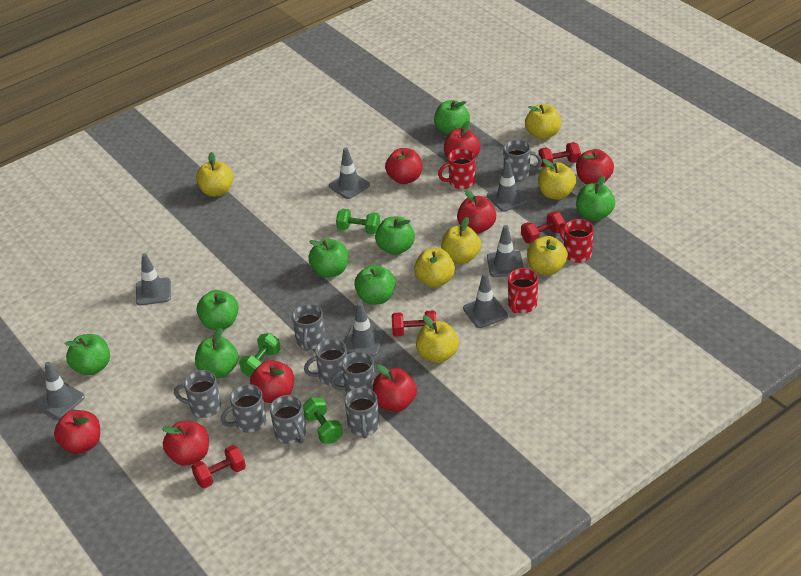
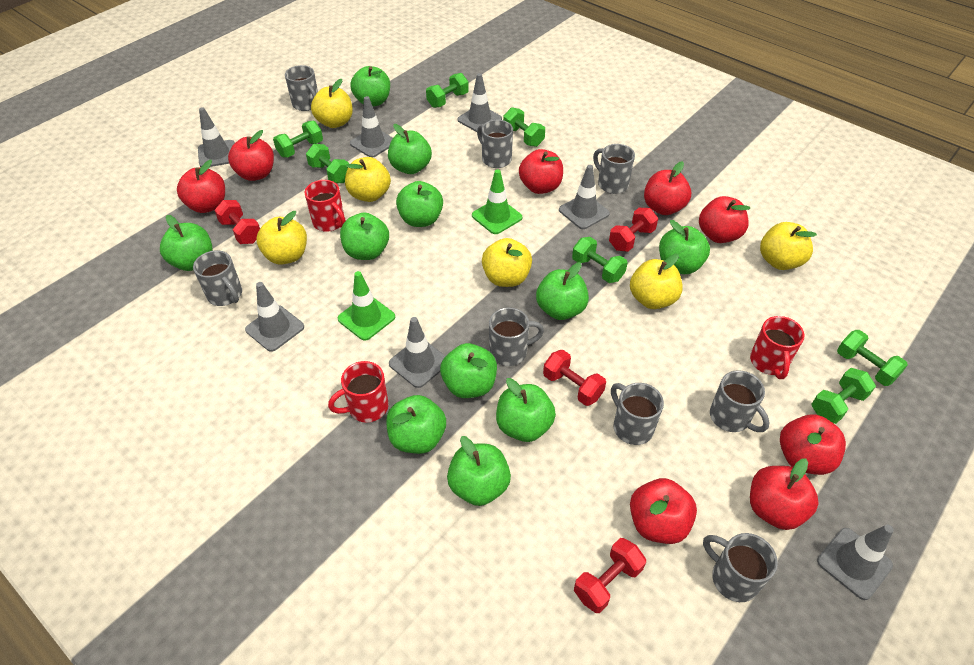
green apple: 8 -> 11
green dumbbell: 3 -> 7
green traffic cone: 0 -> 2
yellow apple: 7 -> 6

